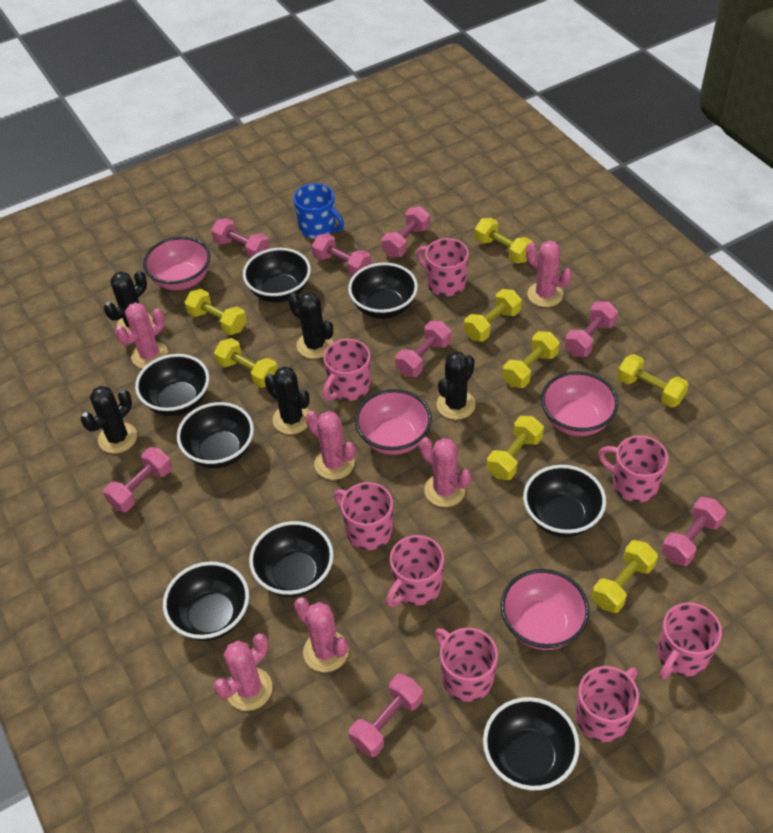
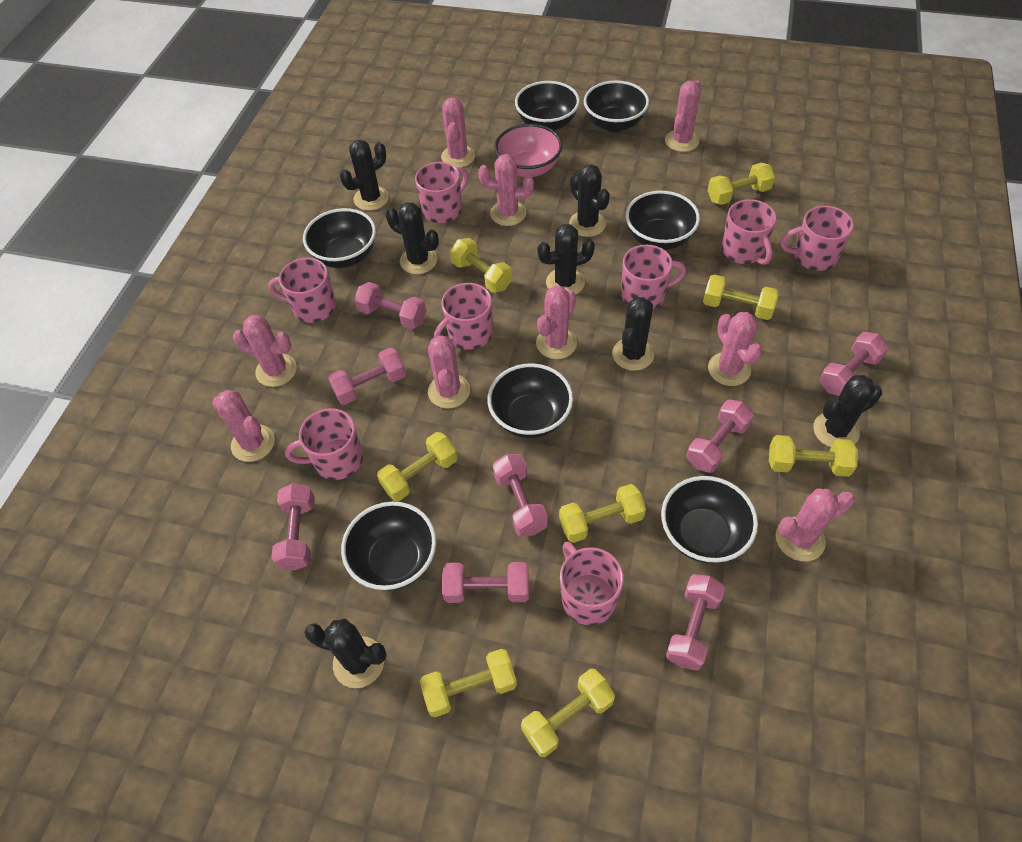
black bowl: 8 -> 7
black cactus: 5 -> 7
blue mug: 1 -> 0
pink bowl: 4 -> 1
pink cactus: 6 -> 9

